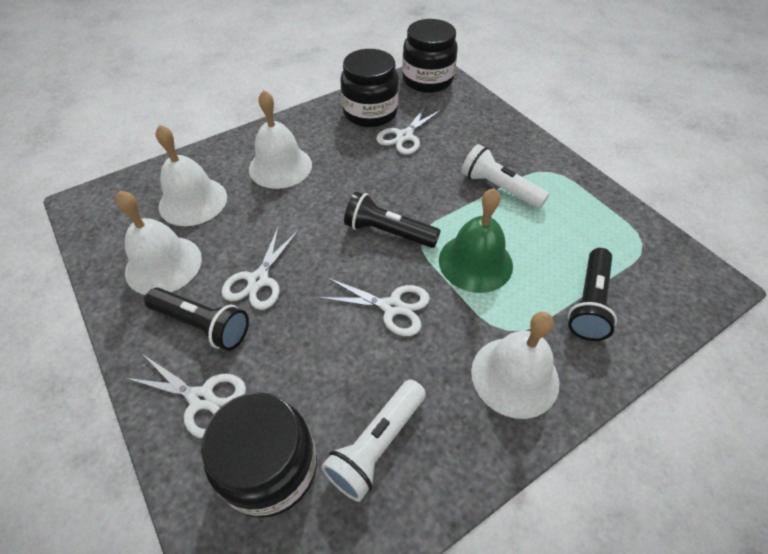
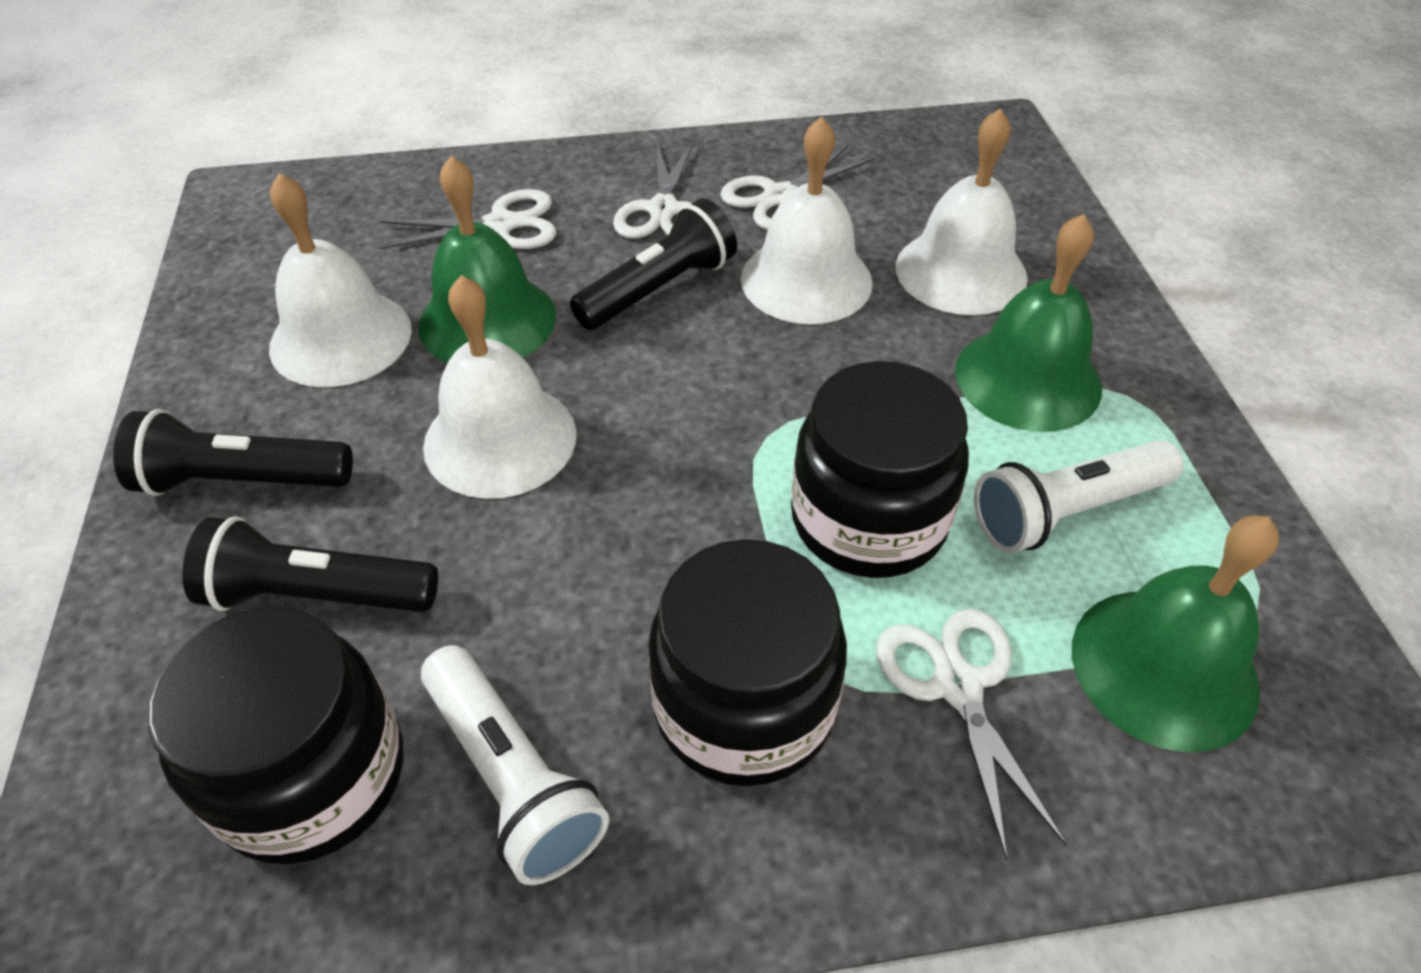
green bell: 1 -> 3

